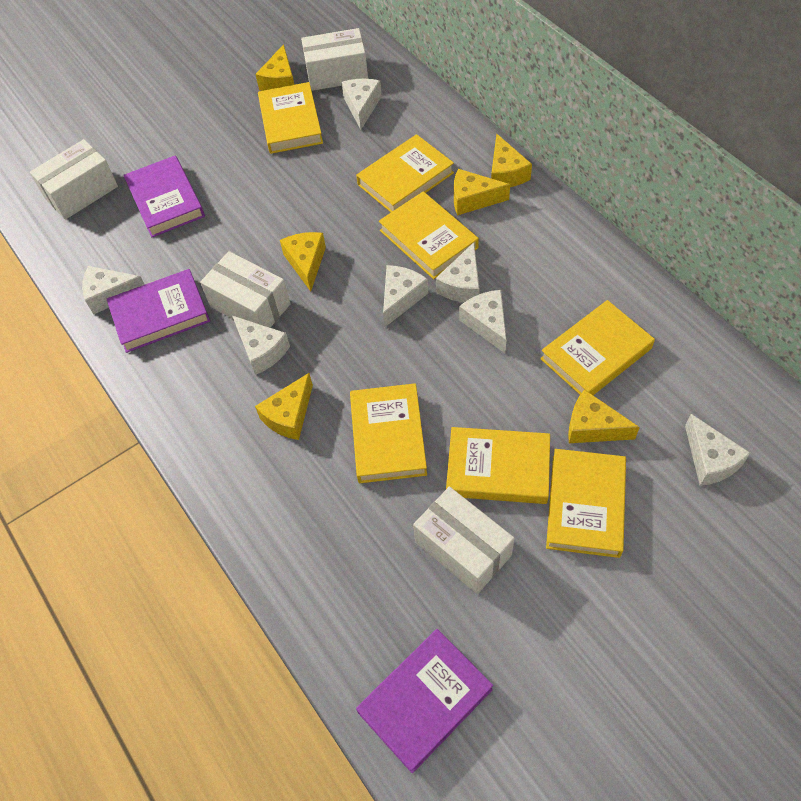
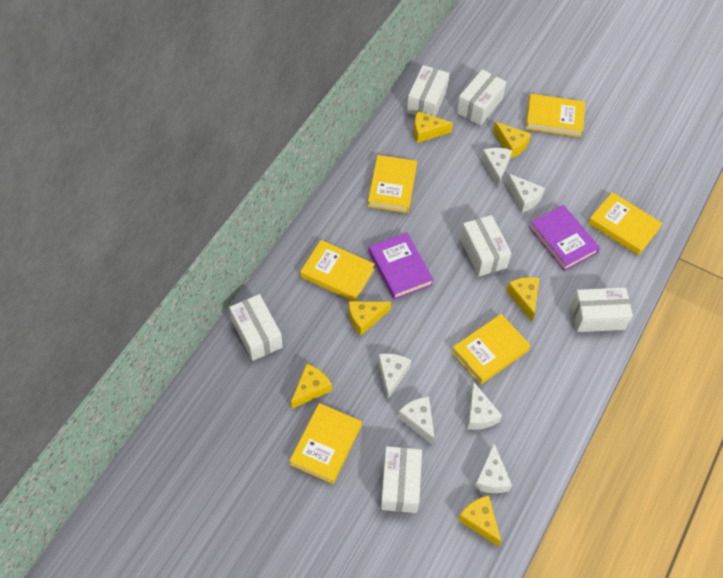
purple book: 3 -> 2
white box: 4 -> 6
white cheese: 7 -> 6
yellow book: 7 -> 6

